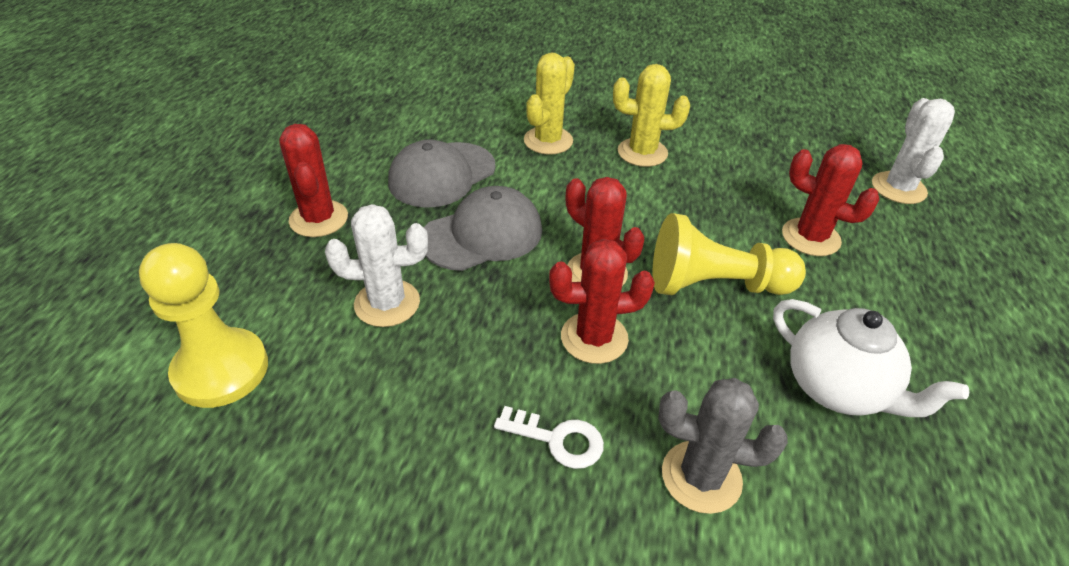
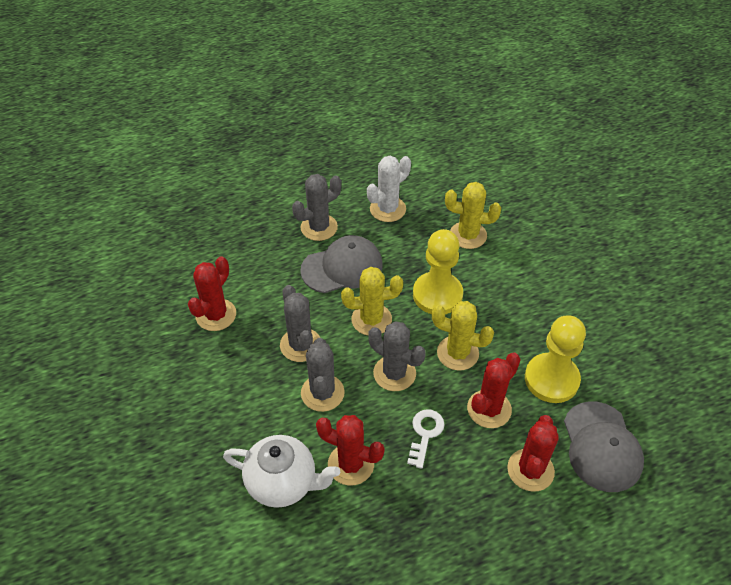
grey cactus: 1 -> 4
white cactus: 2 -> 1
yellow cactus: 2 -> 3

